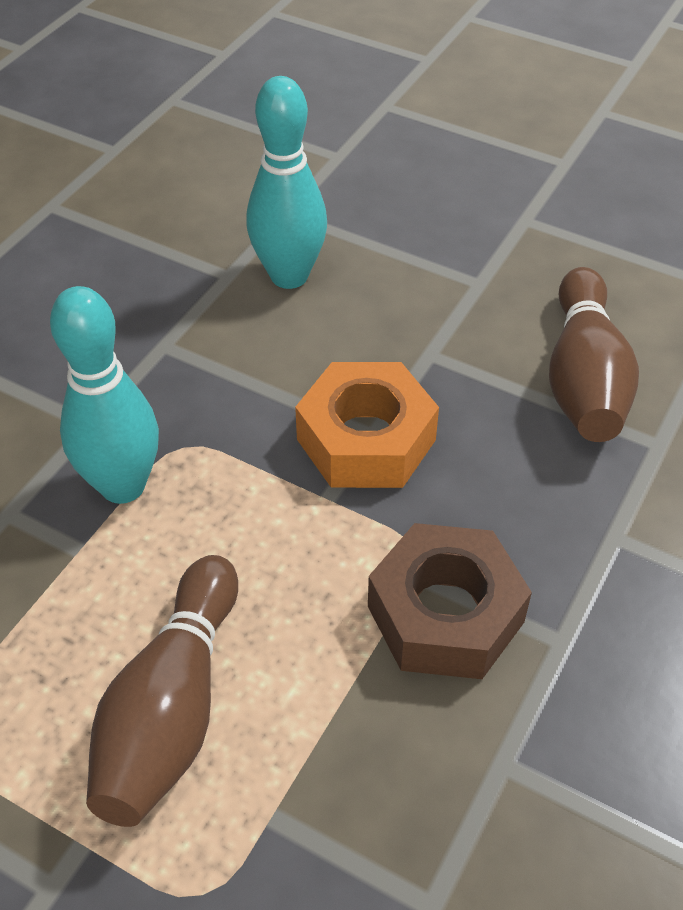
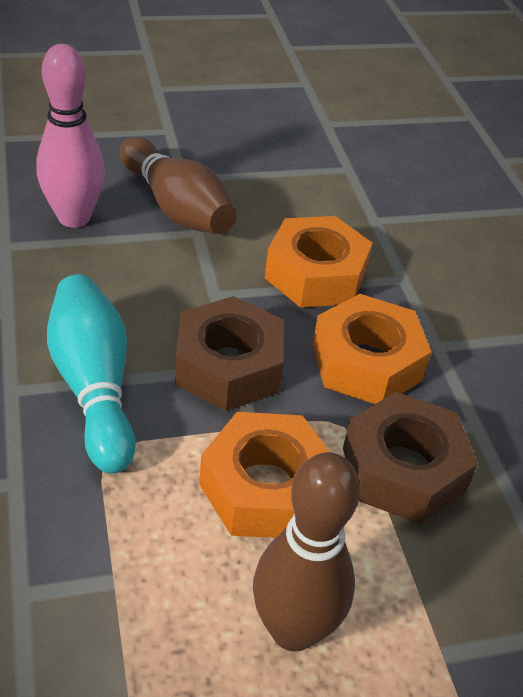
brown nut: 1 -> 2
orange nut: 1 -> 3
pink bowling pin: 0 -> 1
turquoise bowling pin: 2 -> 1

